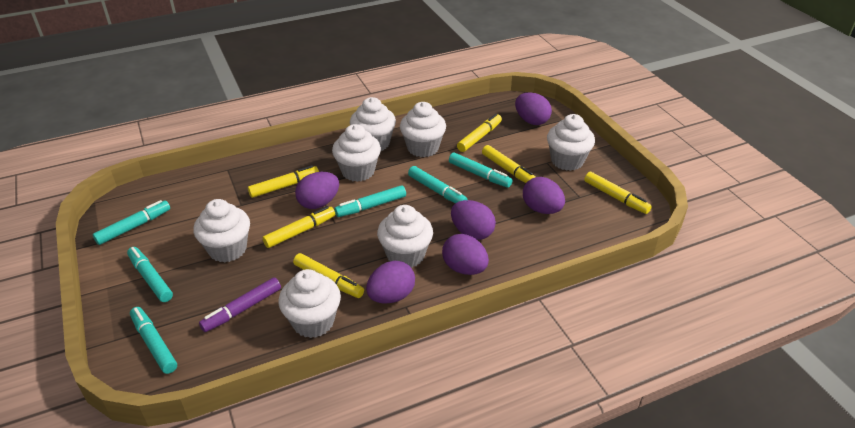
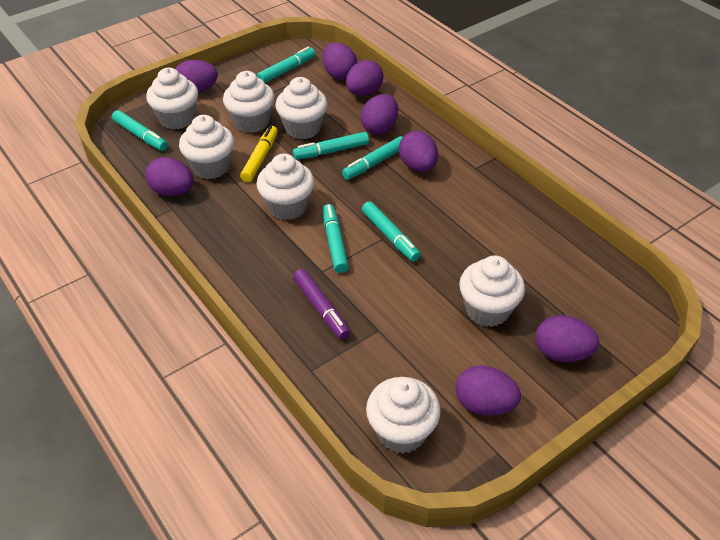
purple egg: 6 -> 8
yellow marker: 6 -> 1

